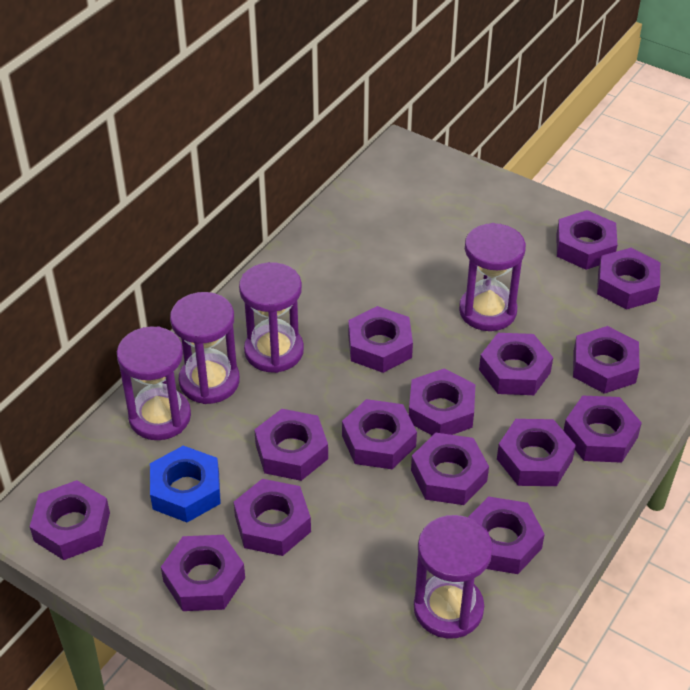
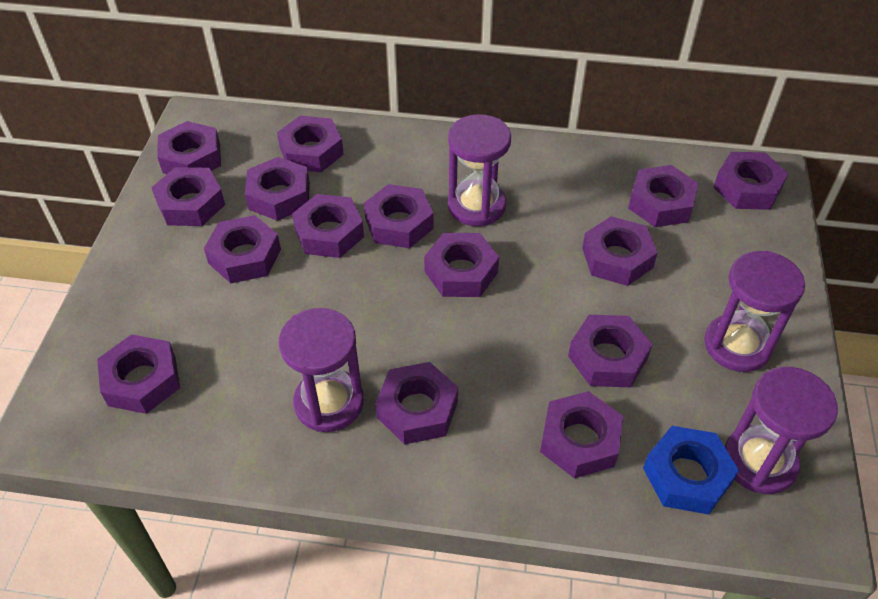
purple hourglass: 5 -> 4

